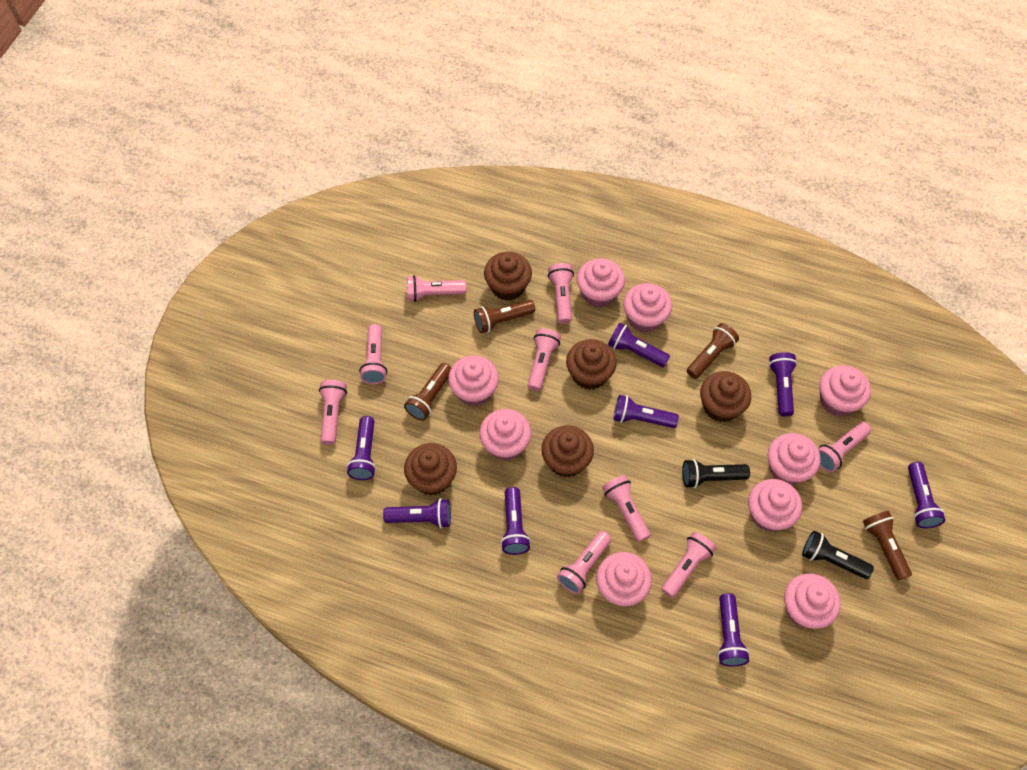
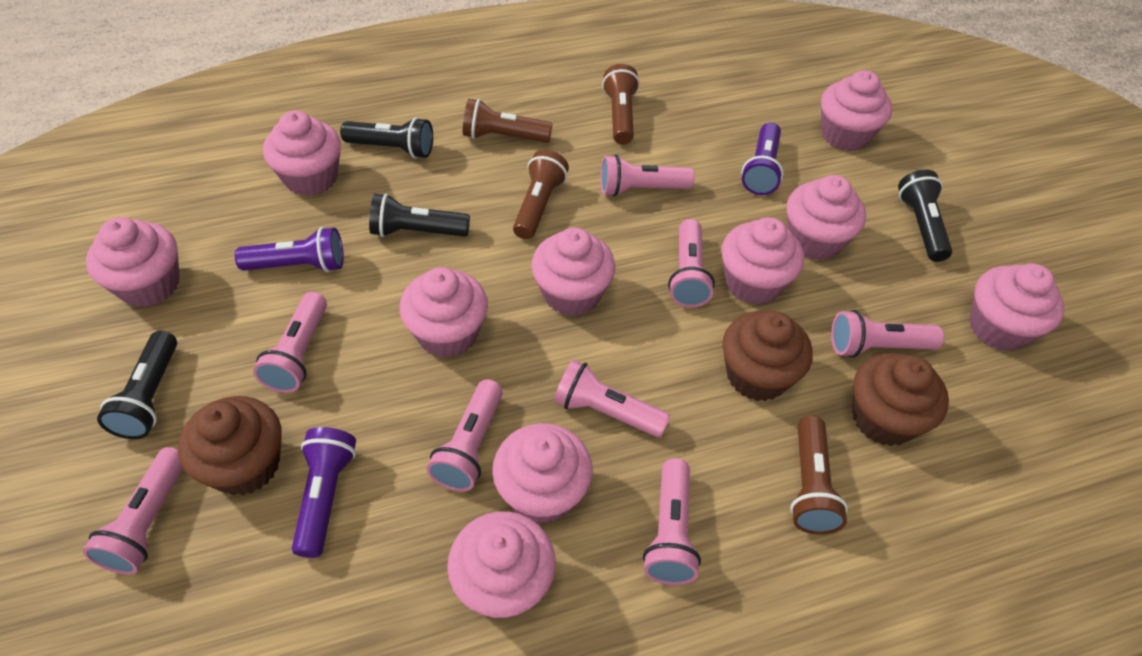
black flashlight: 2 -> 4
brown cupcake: 5 -> 3
pink cupcake: 9 -> 10
pink flashlight: 9 -> 8
purple flashlight: 8 -> 3

